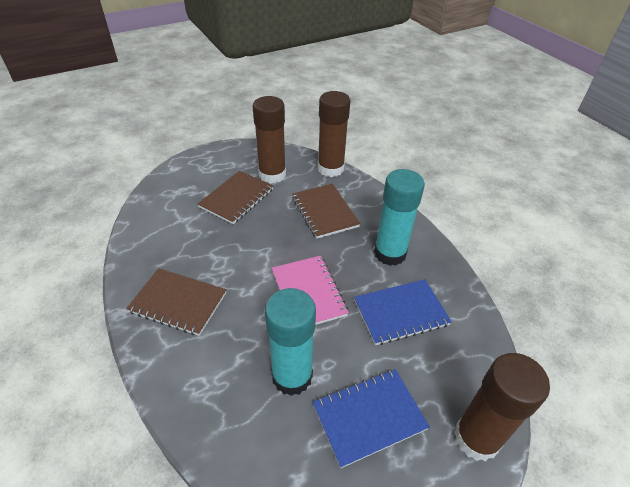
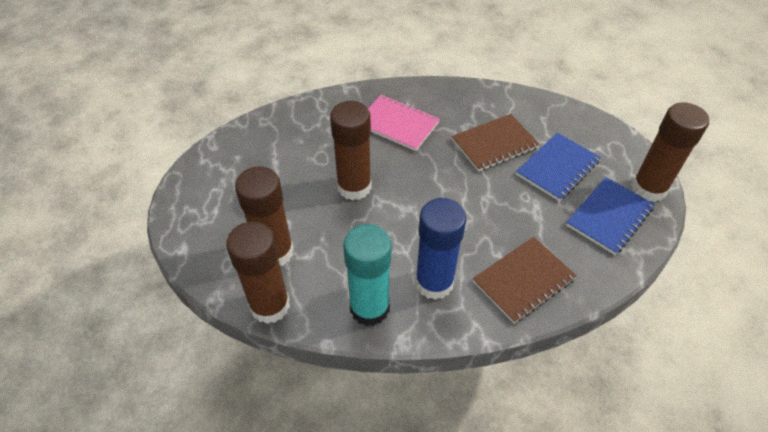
blue glue stick: 0 -> 1
brown glue stick: 3 -> 4
brown notebook: 3 -> 2
turquoise glue stick: 2 -> 1

